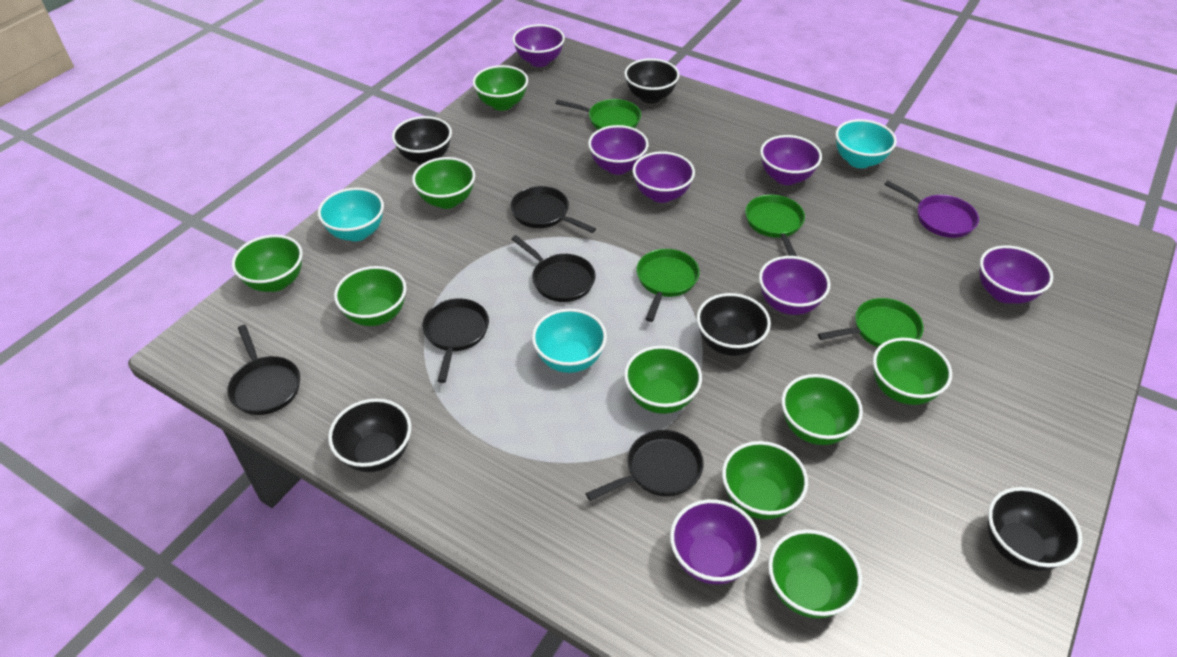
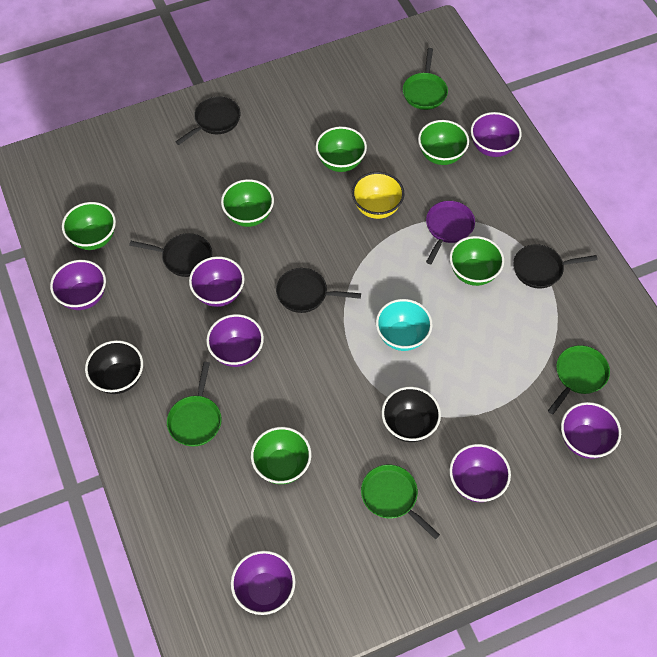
black bowl: 5 -> 2
black pan: 5 -> 4
green bowl: 9 -> 6
turquoise bowl: 3 -> 1
yellow bowl: 0 -> 1

